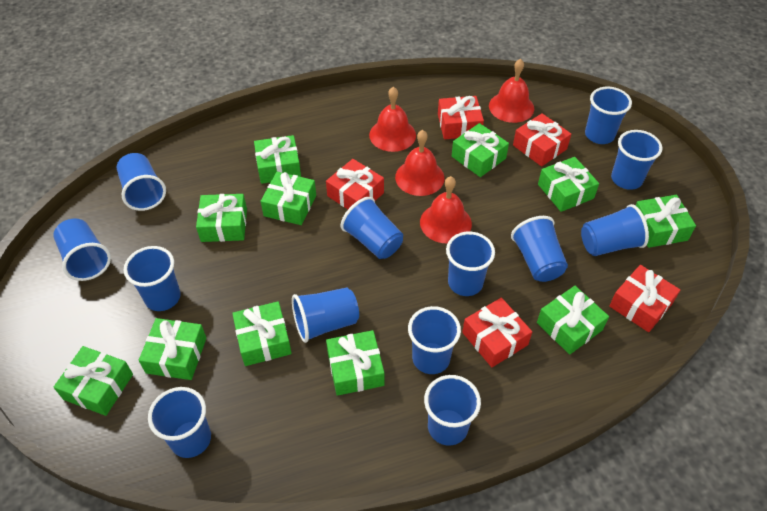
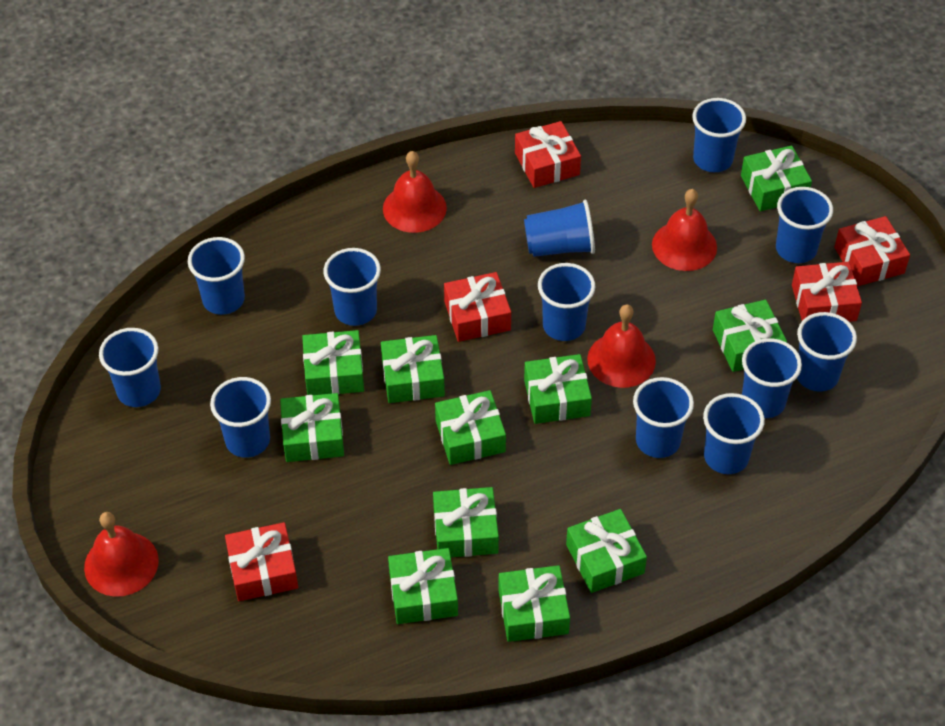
blue cup: 13 -> 12

